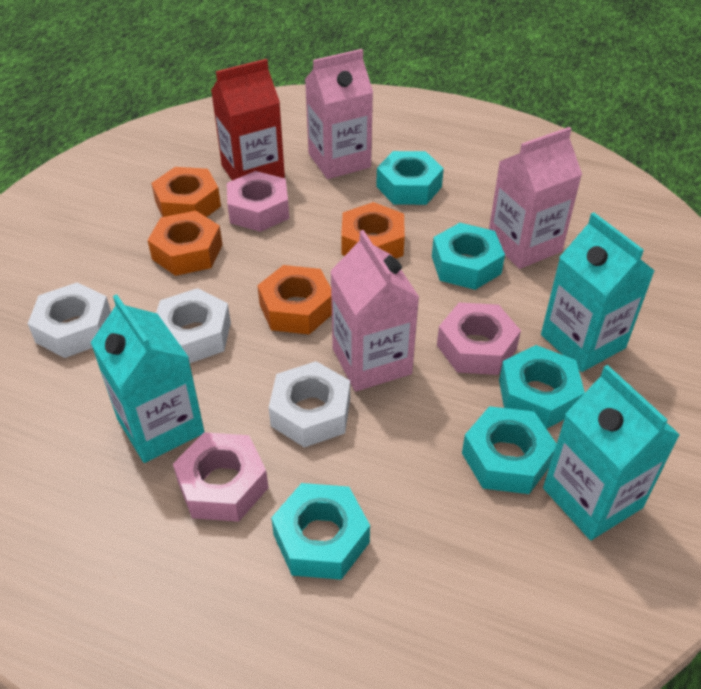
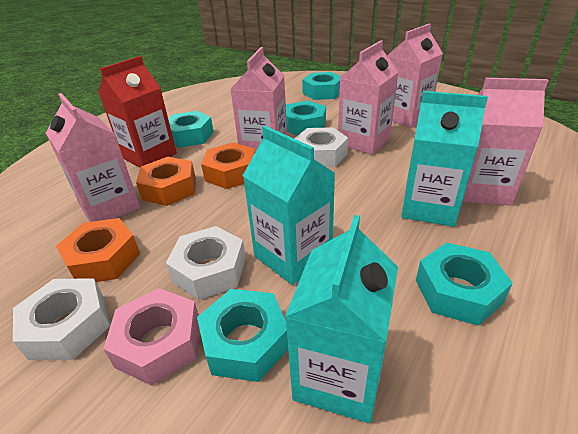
orange nut: 4 -> 3
pink carton: 3 -> 5
pink nut: 3 -> 1

